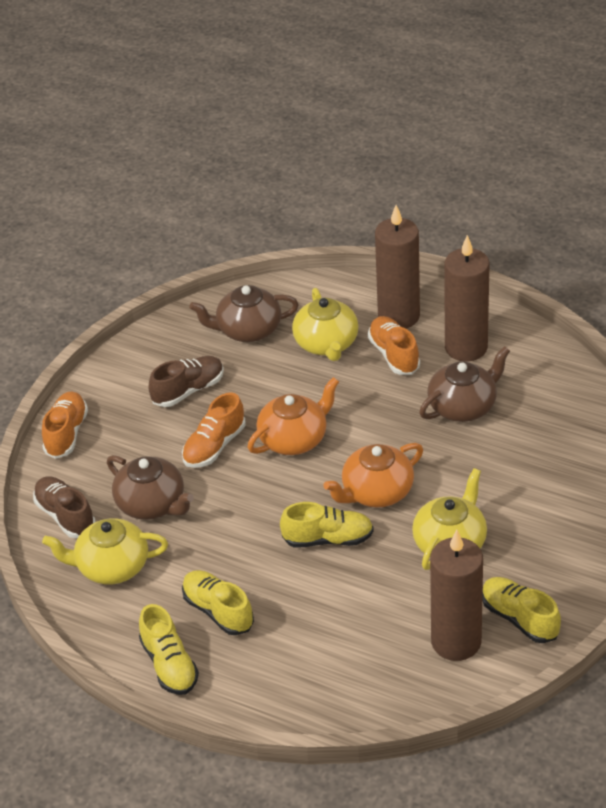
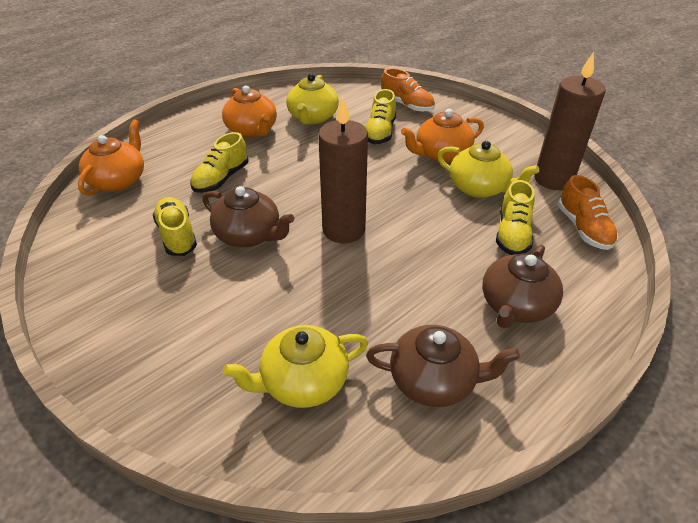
brown candle: 3 -> 2
brown shoe: 2 -> 0
orange shoe: 3 -> 2
orange teapot: 2 -> 3

